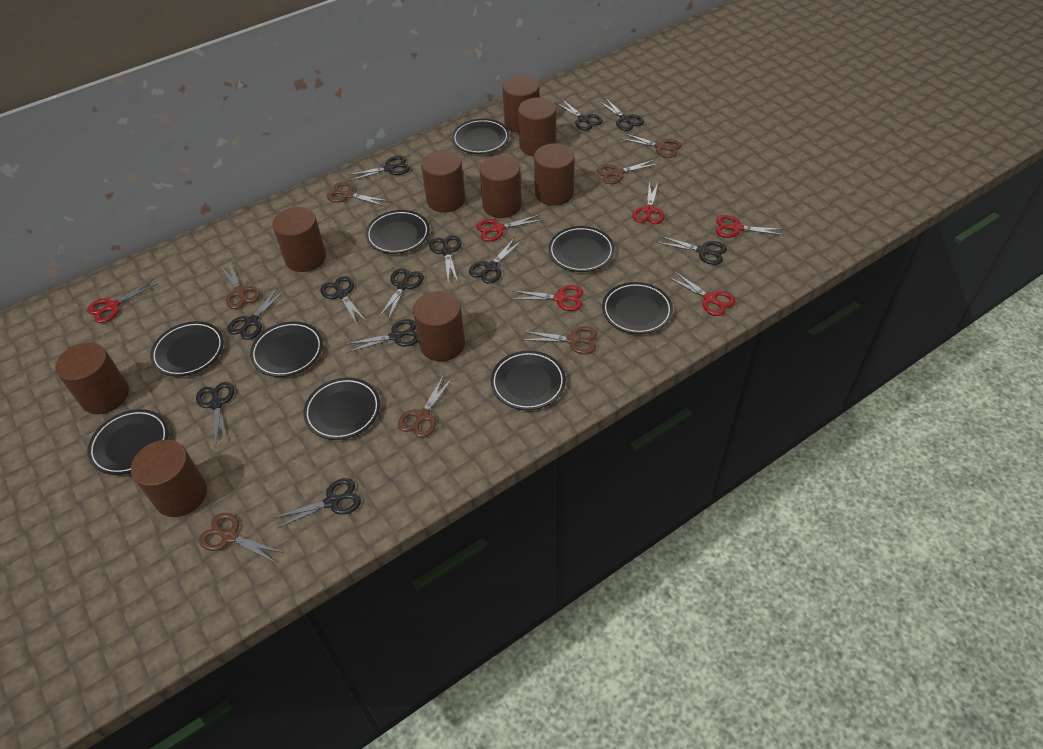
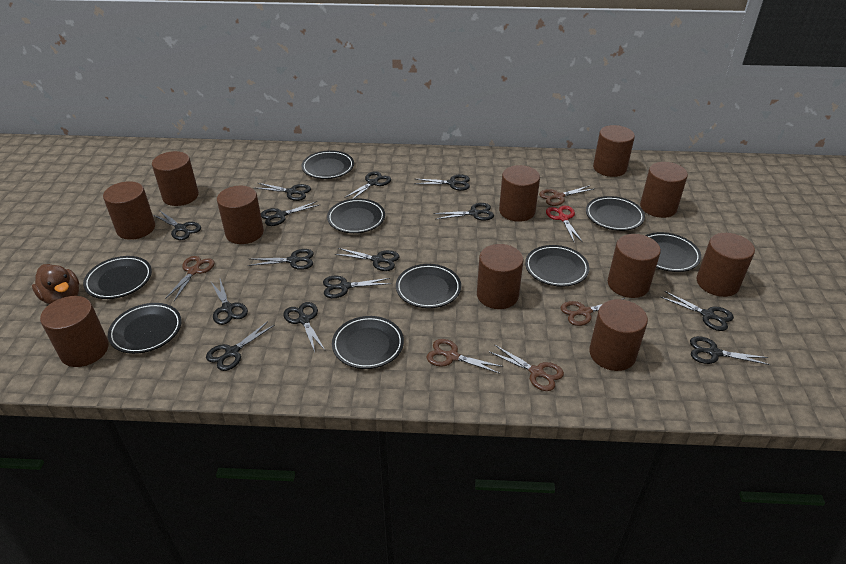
black scissors: 12 -> 14
brown cylinder: 9 -> 11
brown duck: 0 -> 1
brown scissors: 7 -> 5
red scissors: 6 -> 1

